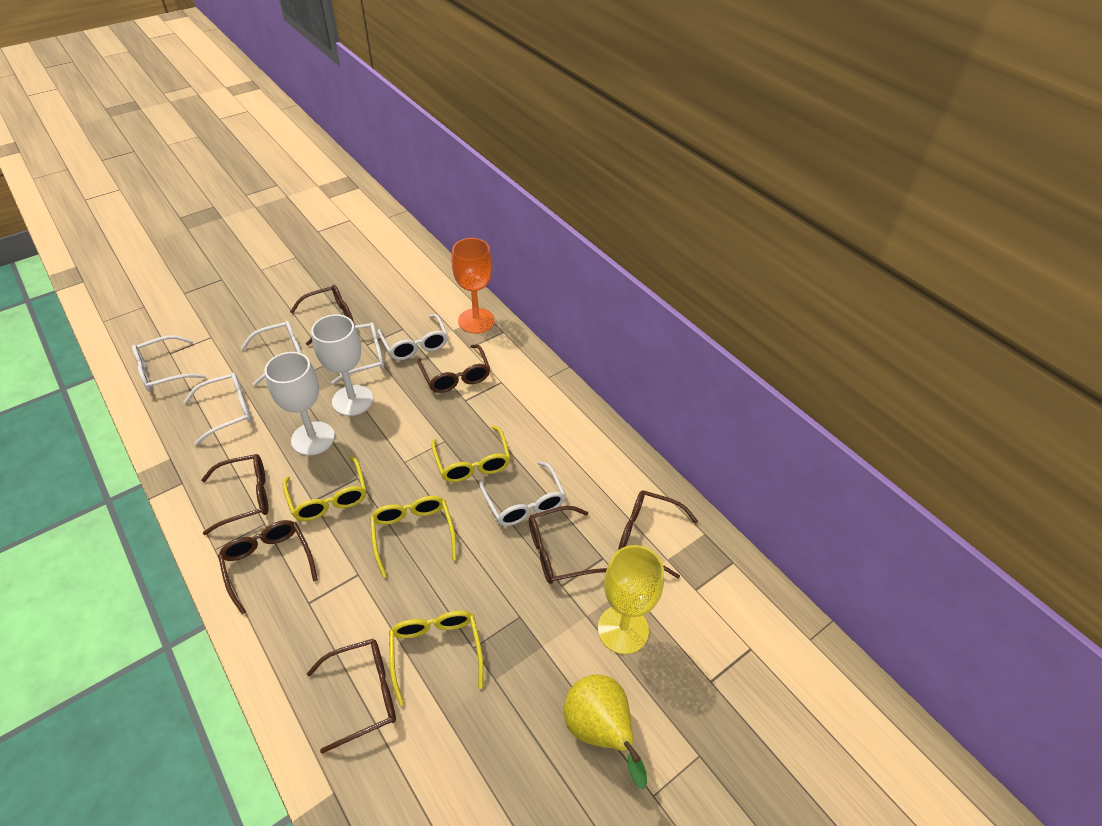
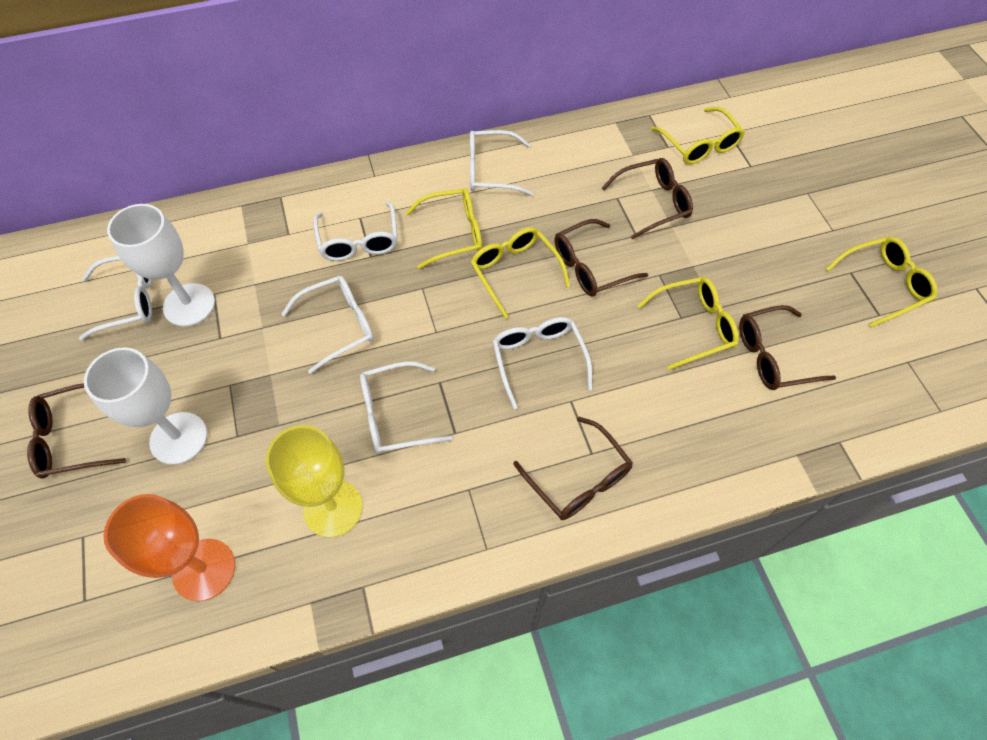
brown glasses: 7 -> 5
yellow glasses: 4 -> 5
yellow pear: 1 -> 0

